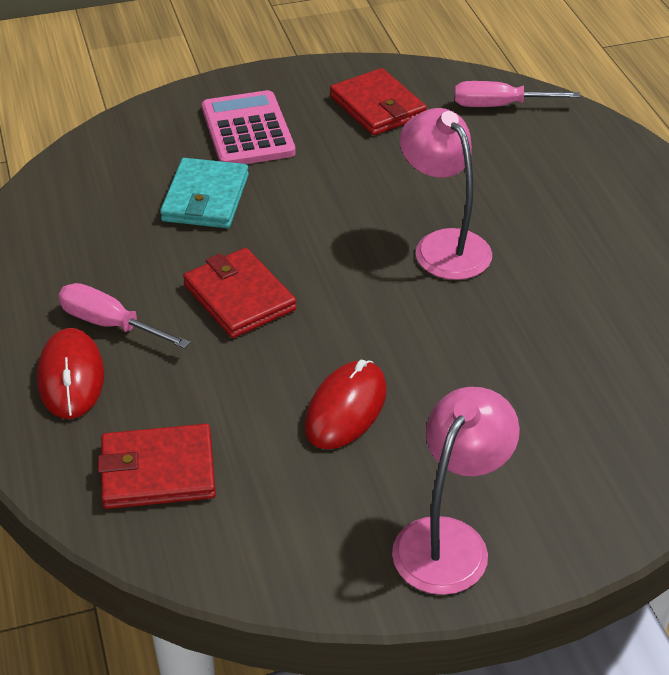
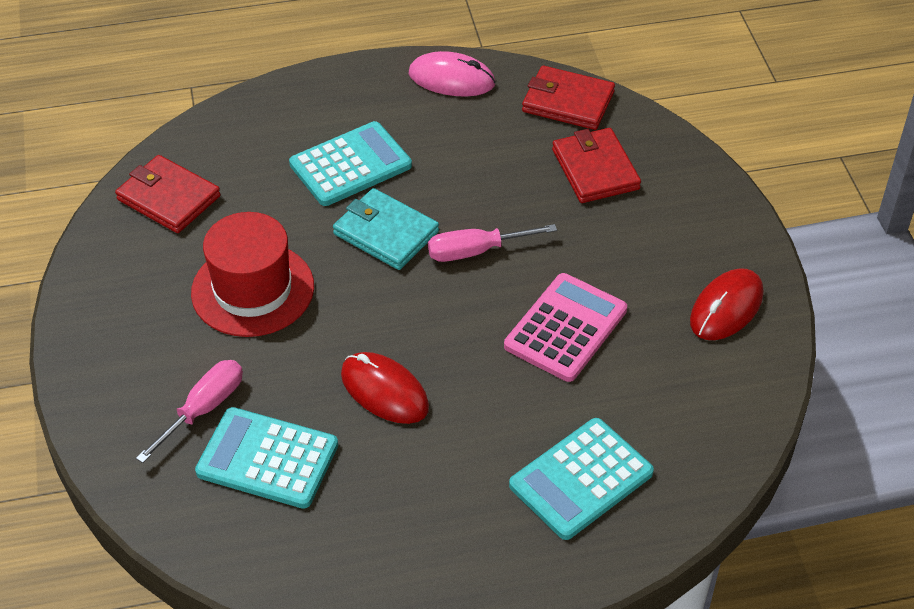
pink lamp: 2 -> 0
pink mouse: 0 -> 1
red hat: 0 -> 1
turquoise calculator: 0 -> 3

